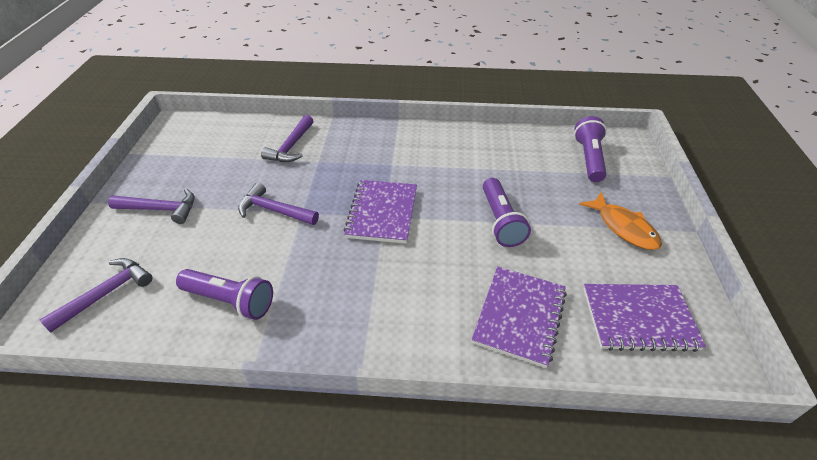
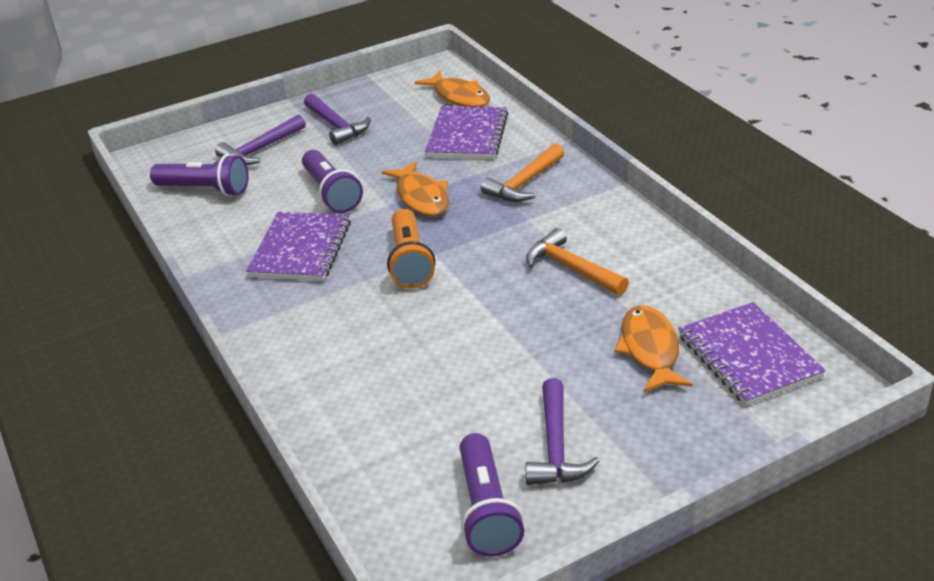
orange fish: 1 -> 3
orange flashlight: 0 -> 1
orange hammer: 0 -> 2
purple hammer: 4 -> 3

